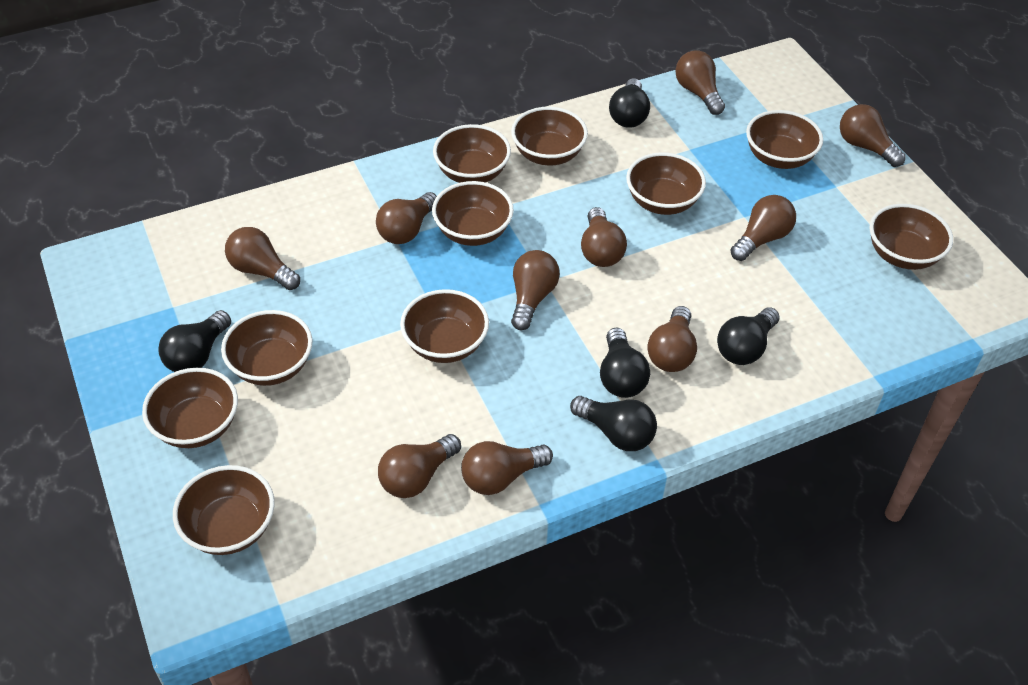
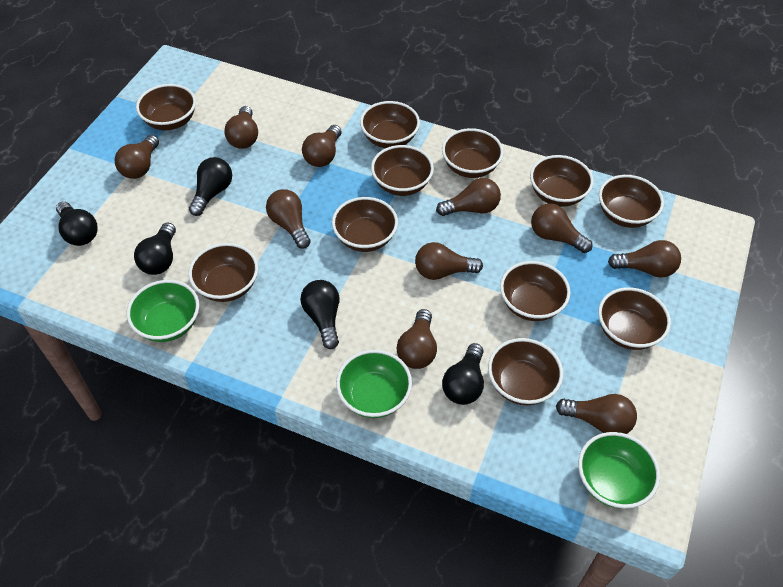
brown bowl: 10 -> 11
green bowl: 0 -> 3

